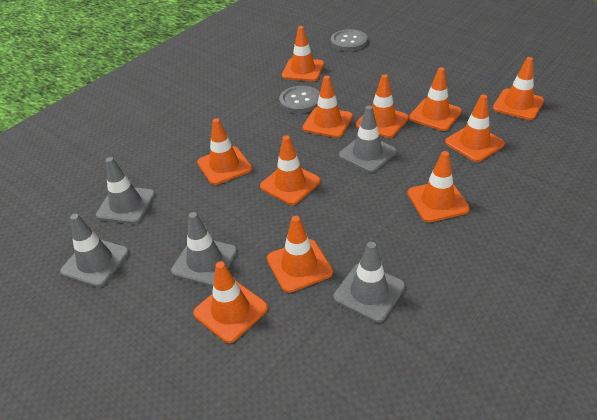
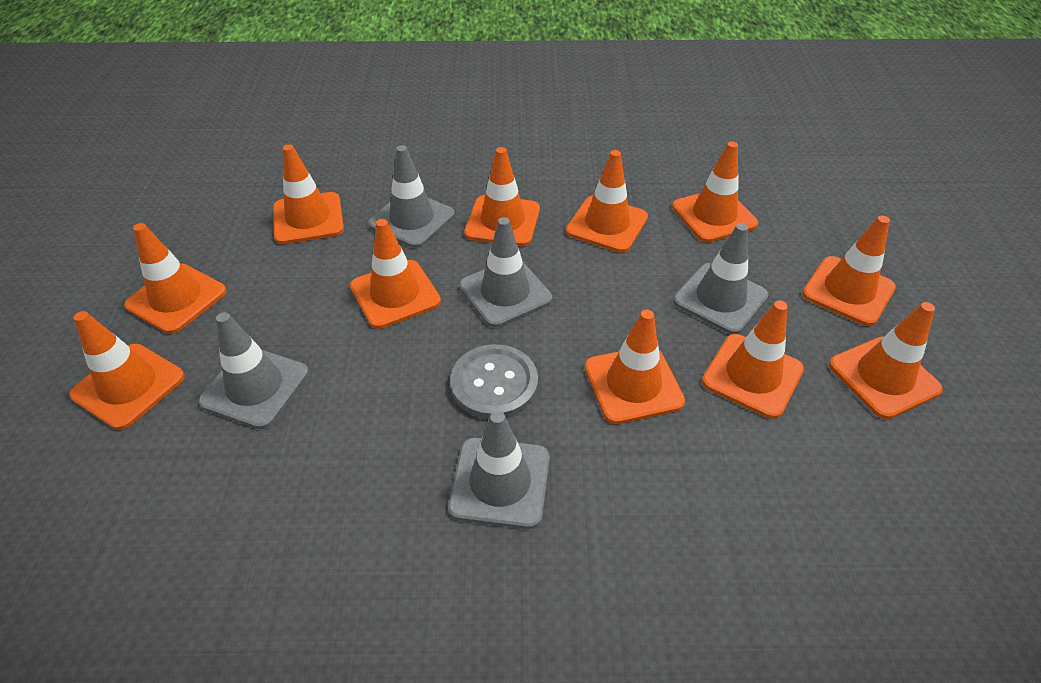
grey button: 2 -> 1

